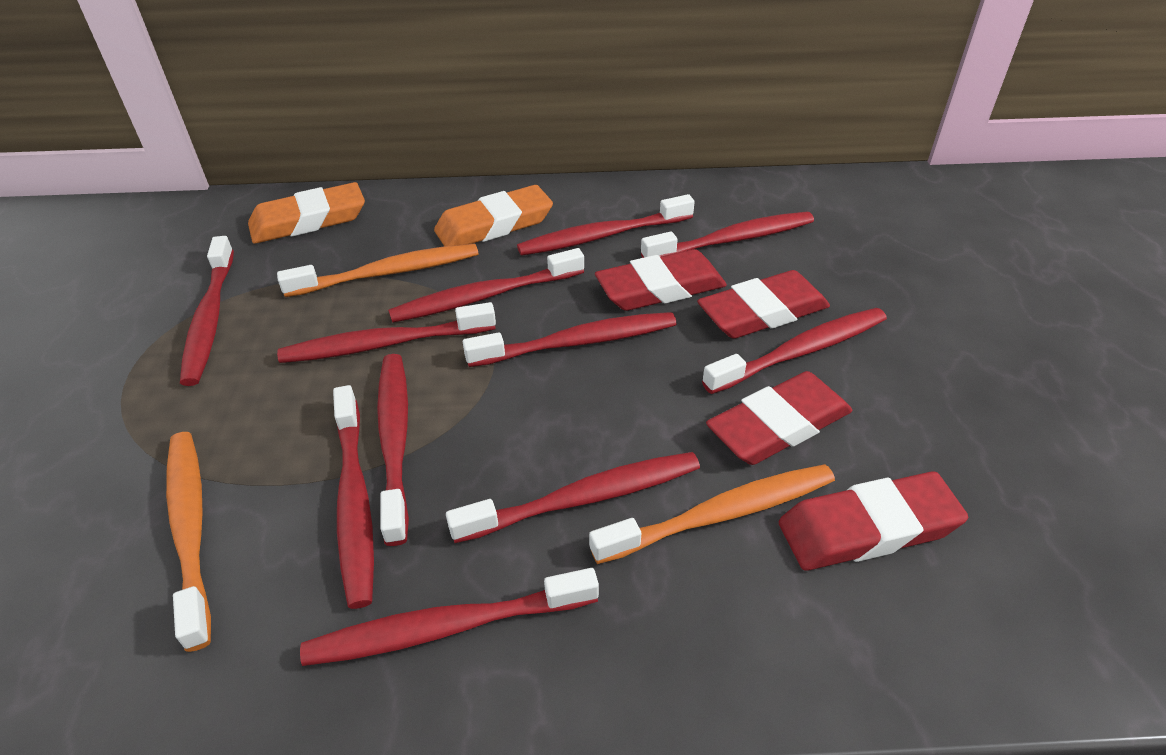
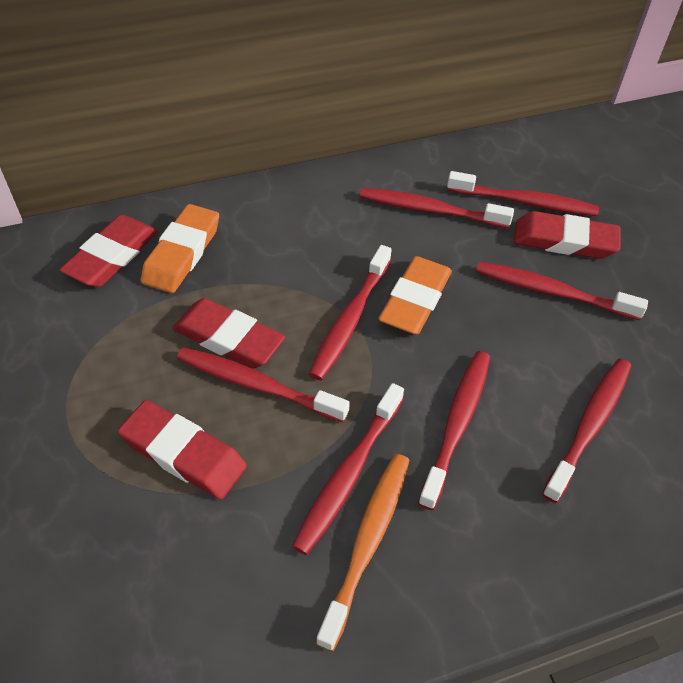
orange toothbrush: 3 -> 1
red toothbrush: 11 -> 8

